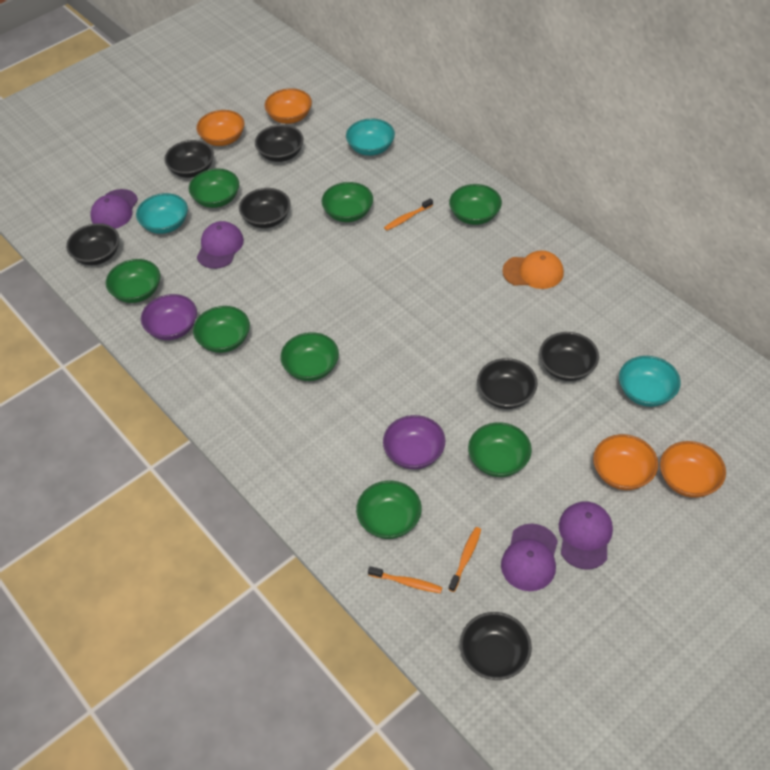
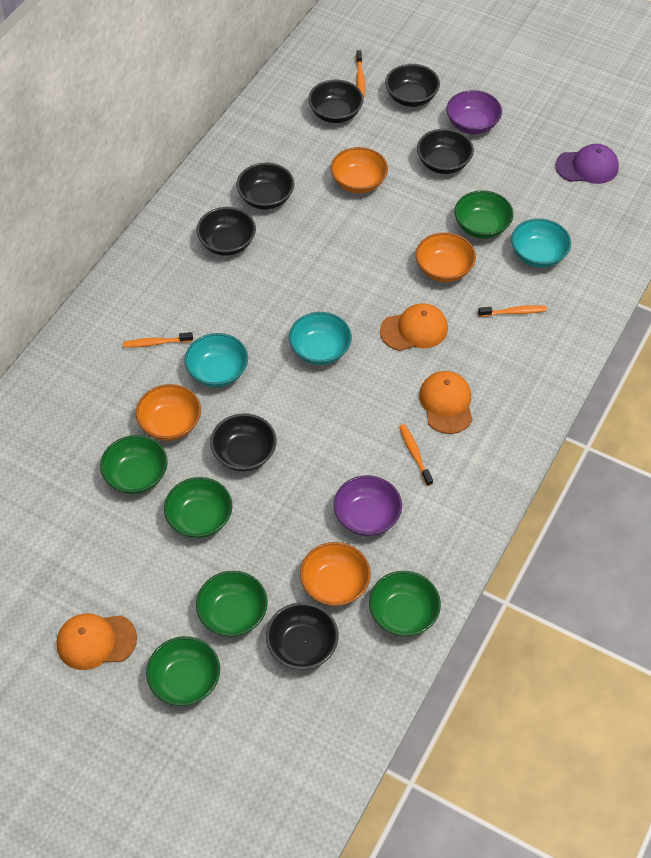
green bowl: 8 -> 6
orange cap: 1 -> 3
orange toothbrush: 3 -> 4
purple cap: 4 -> 1

